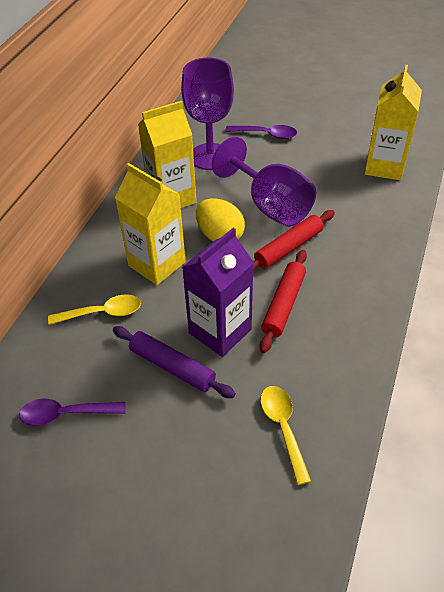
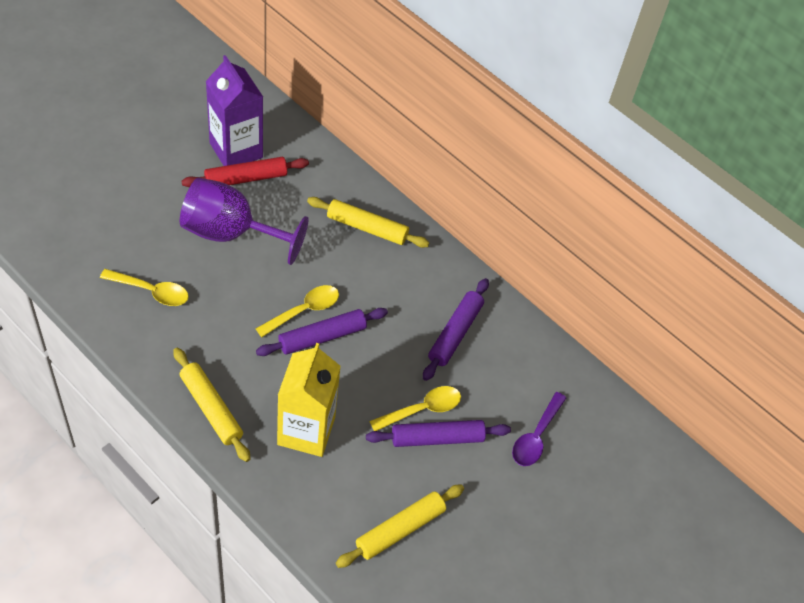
purple goblet: 2 -> 1
purple rolling pin: 1 -> 3
purple spoon: 2 -> 1
red rolling pin: 2 -> 1
yellow carton: 3 -> 1
yellow egg: 1 -> 0
yellow rolling pin: 0 -> 3
yellow spoon: 2 -> 3

